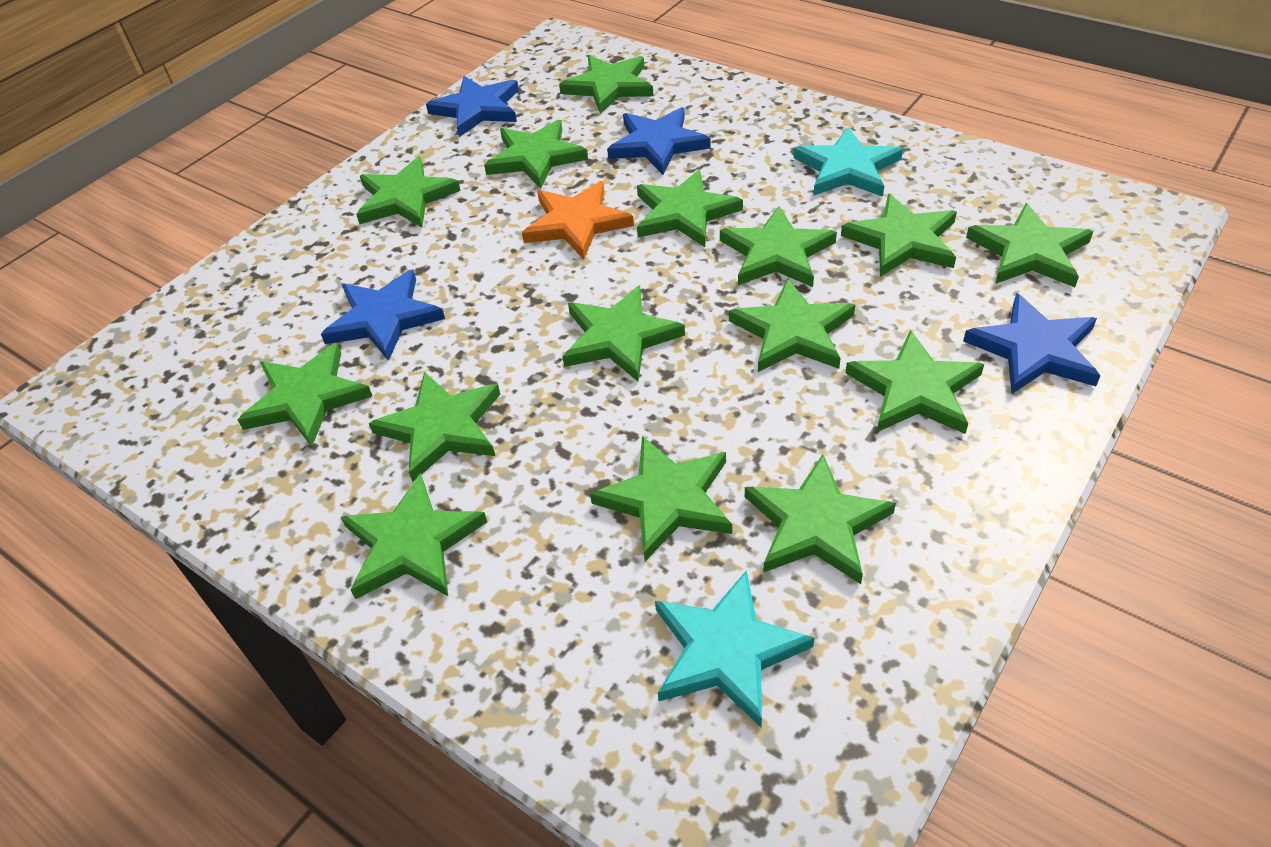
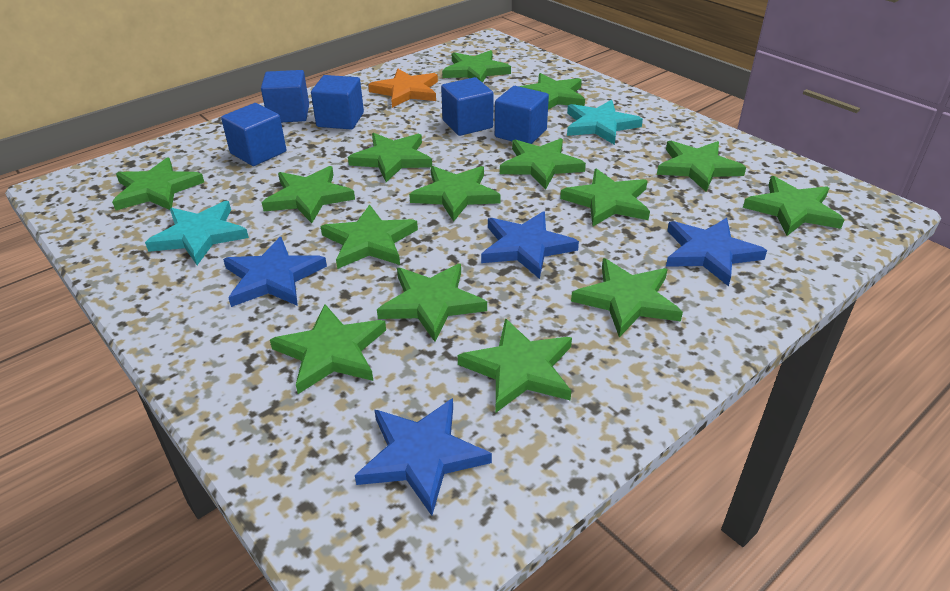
blue cube: 0 -> 5

